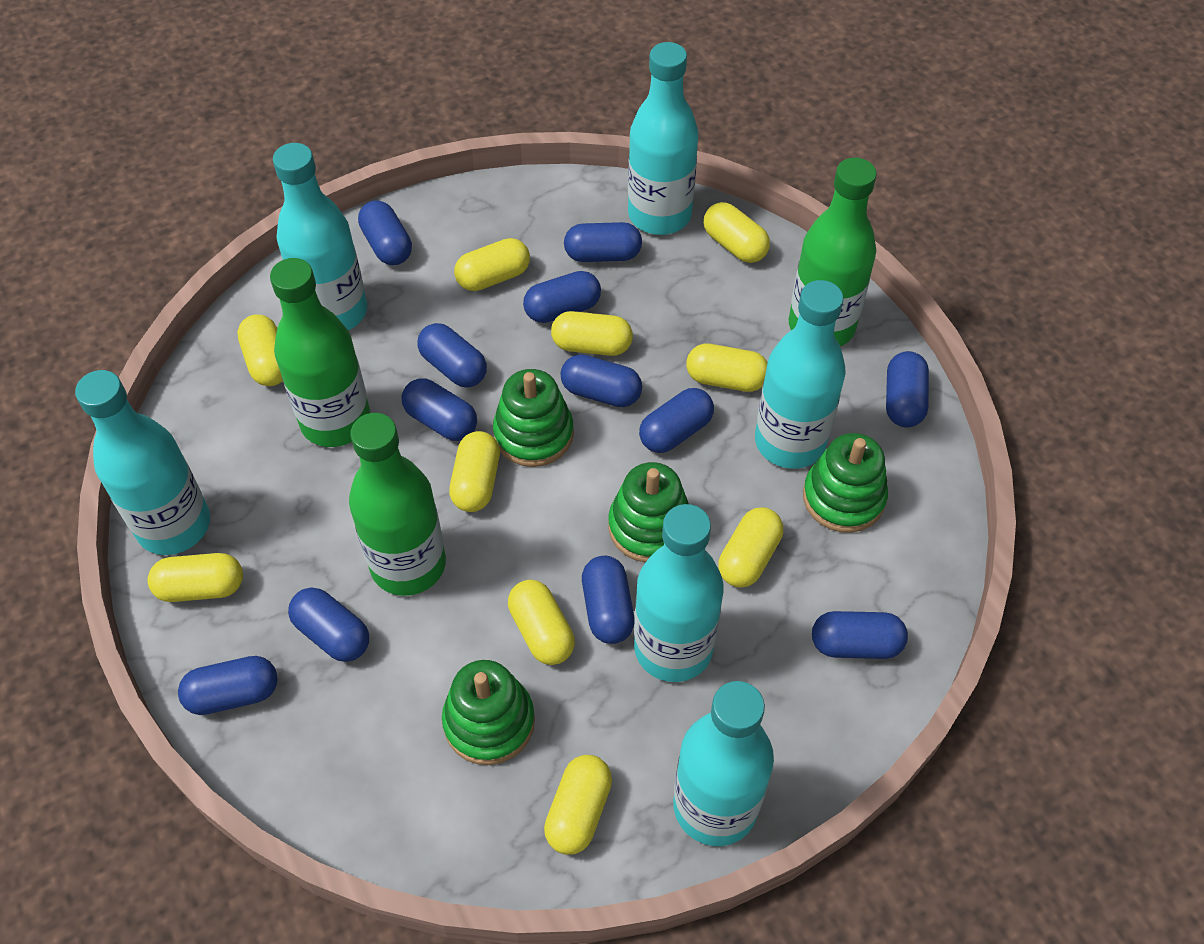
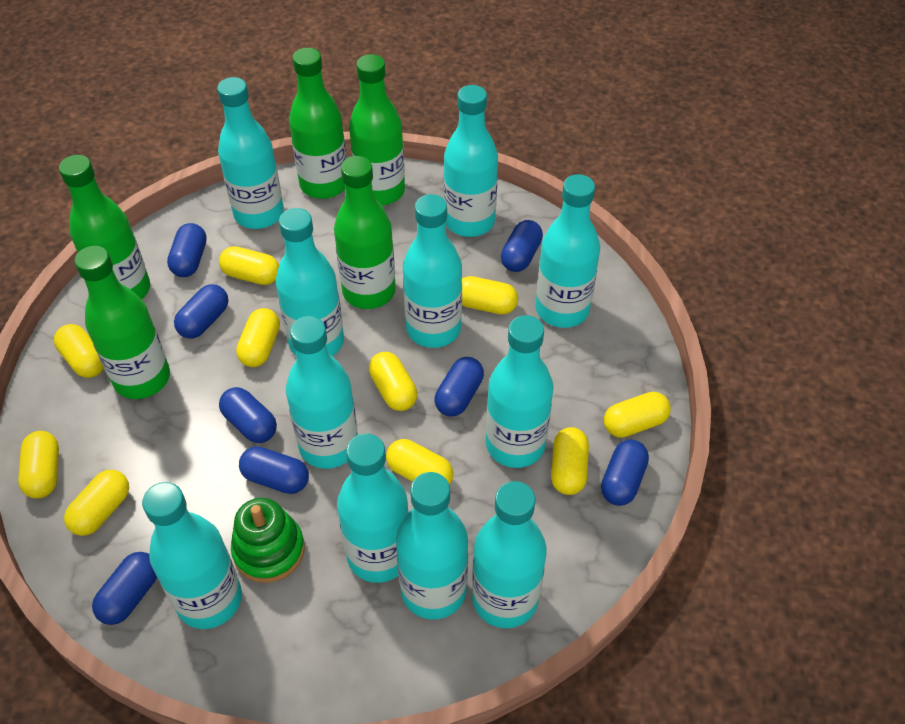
blue capsule: 12 -> 8
green bottle: 3 -> 5
green stacking toy: 4 -> 1
turquoise bottle: 6 -> 11

